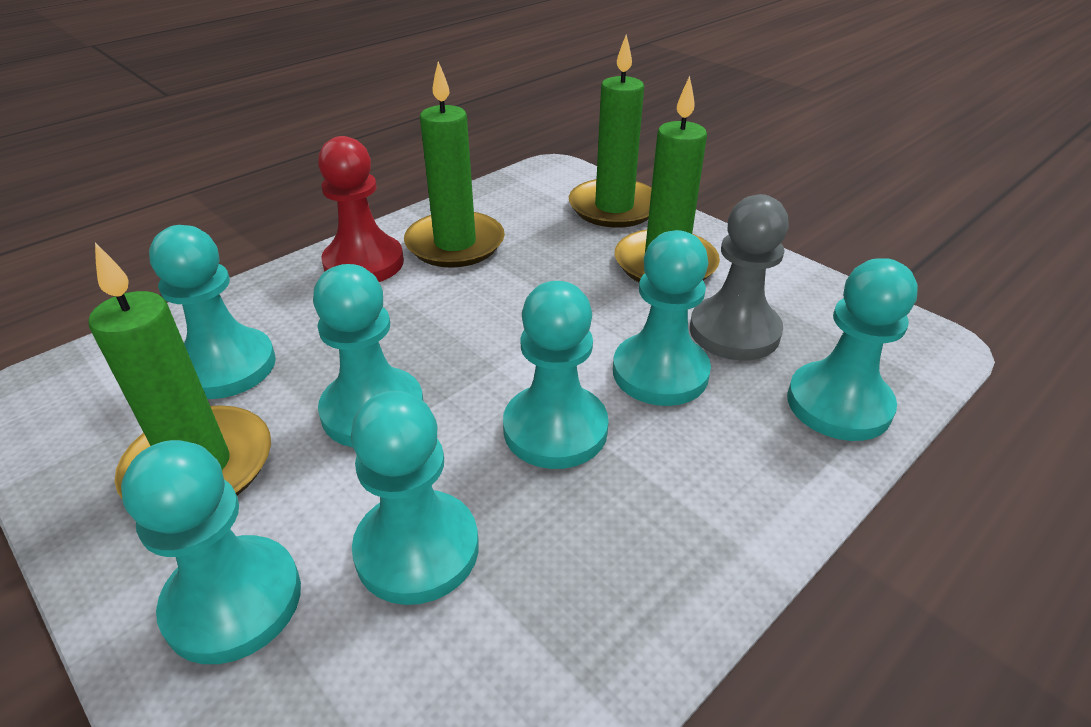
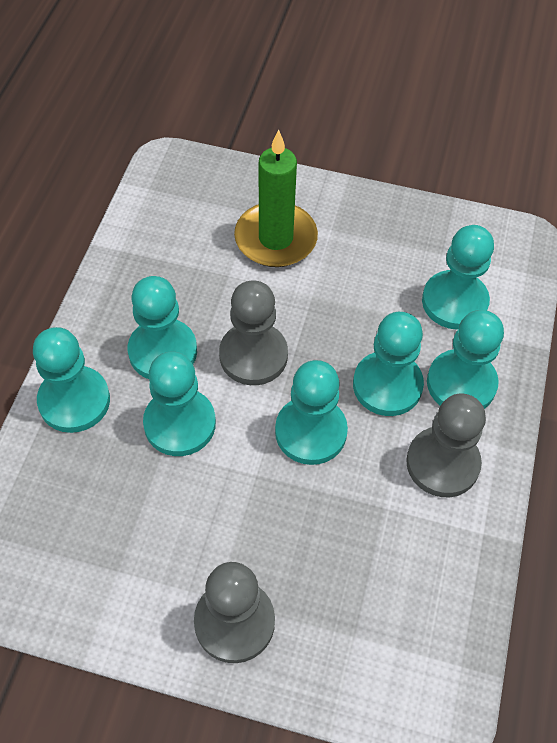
green candle: 4 -> 1
grey pawn: 1 -> 3
red pawn: 1 -> 0

